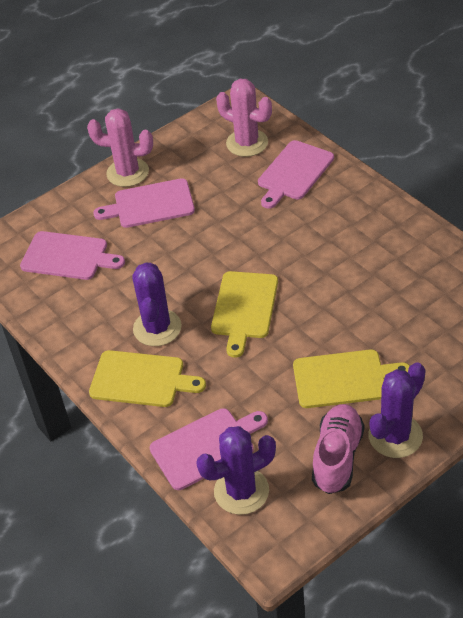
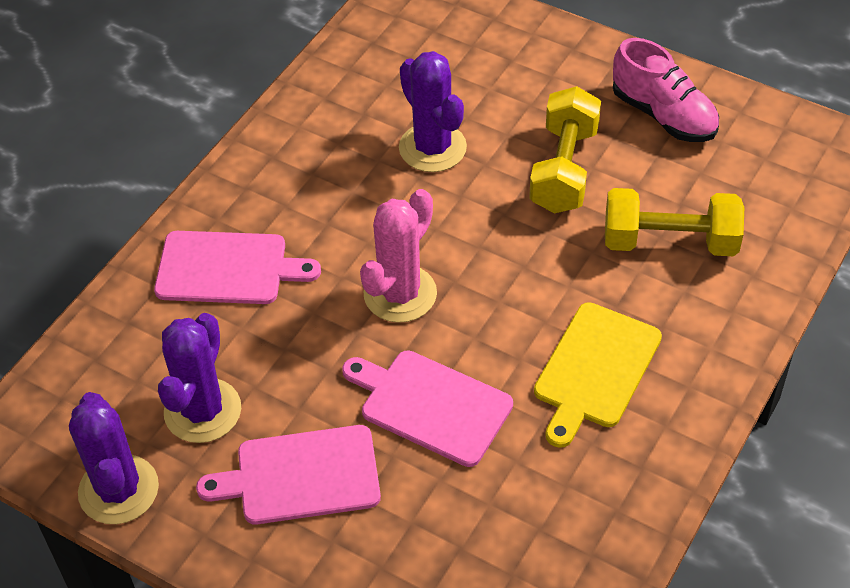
pink cactus: 2 -> 1
pink cutting board: 4 -> 3
yellow cutting board: 3 -> 1
yellow dumbbell: 0 -> 2

